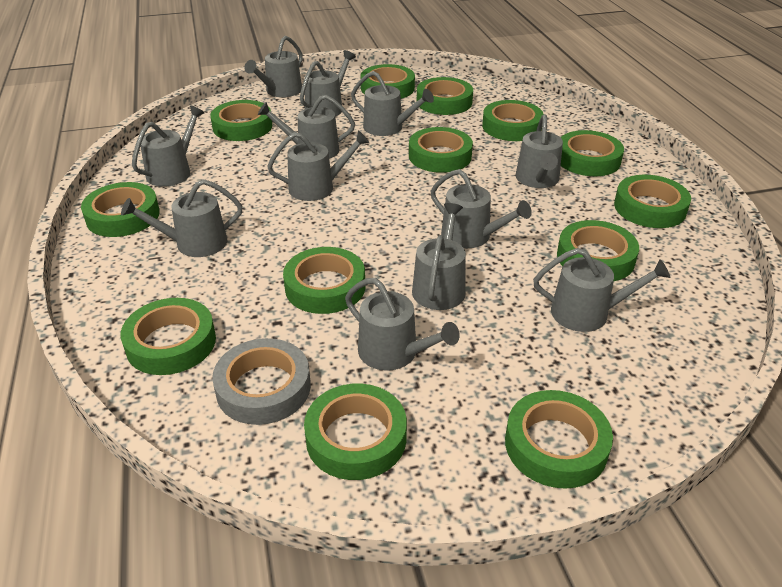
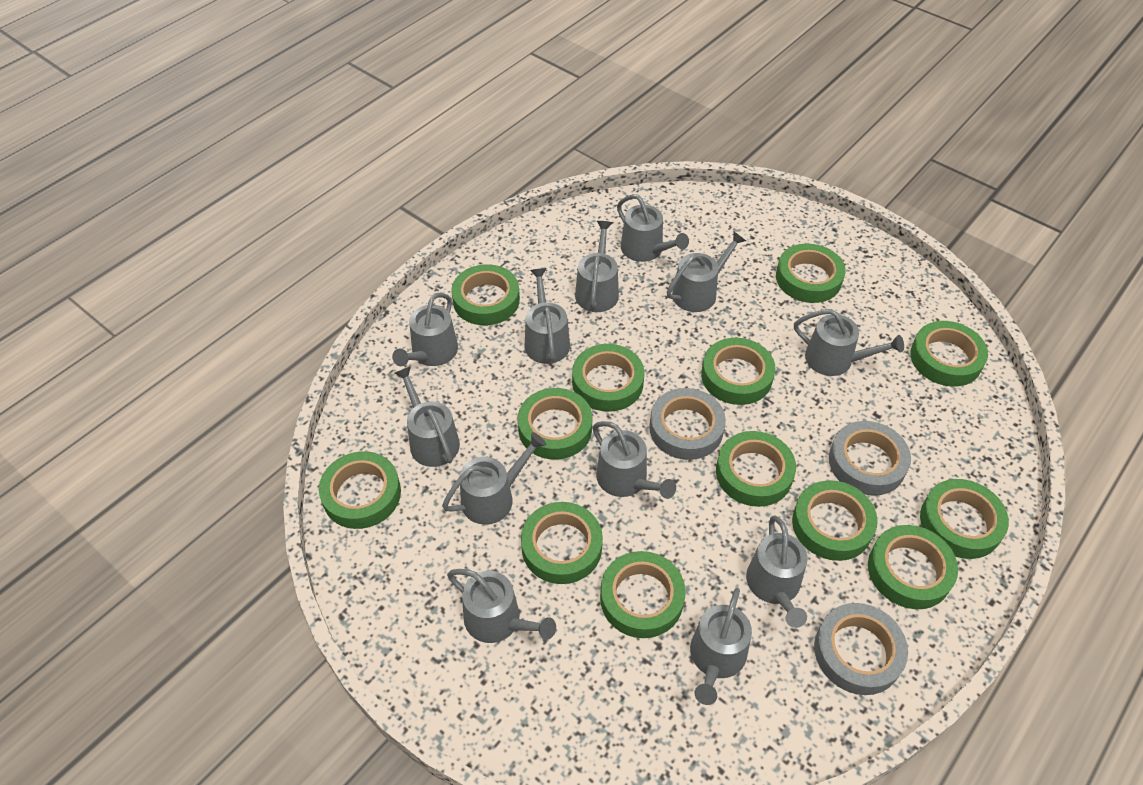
grey tape: 1 -> 3

